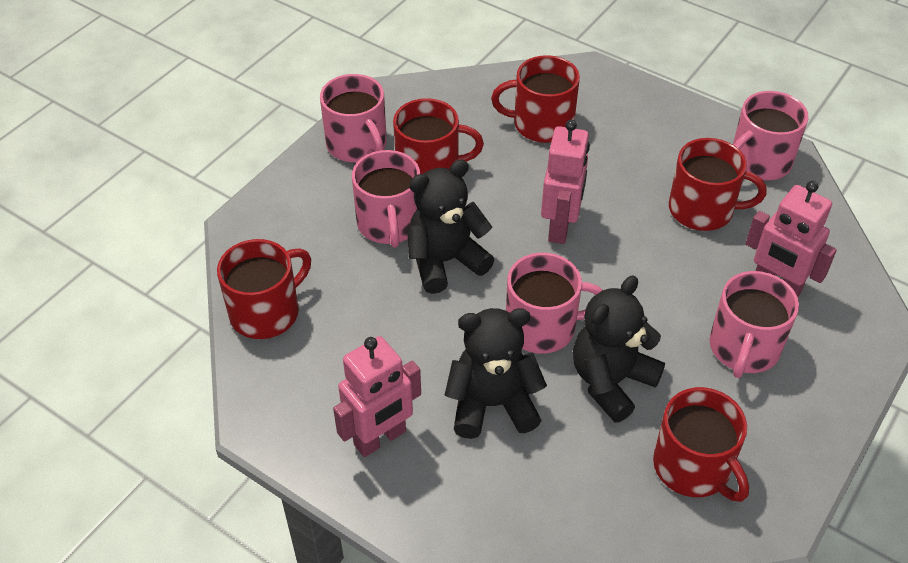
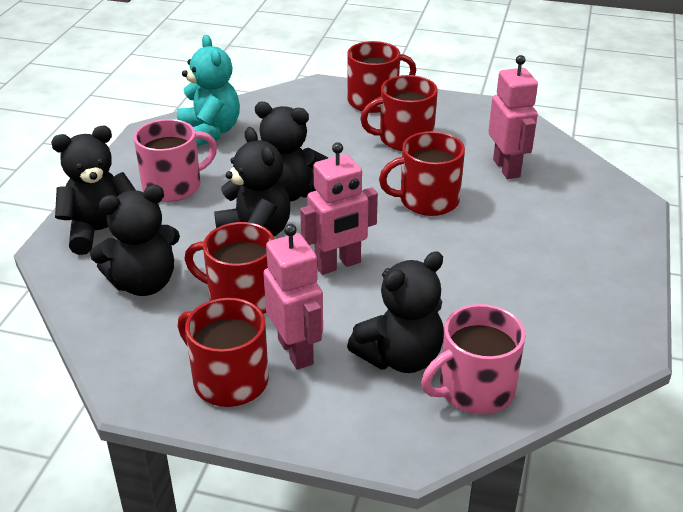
black teddy bear: 3 -> 5
pink mug: 5 -> 2
turquoise teddy bear: 0 -> 1

